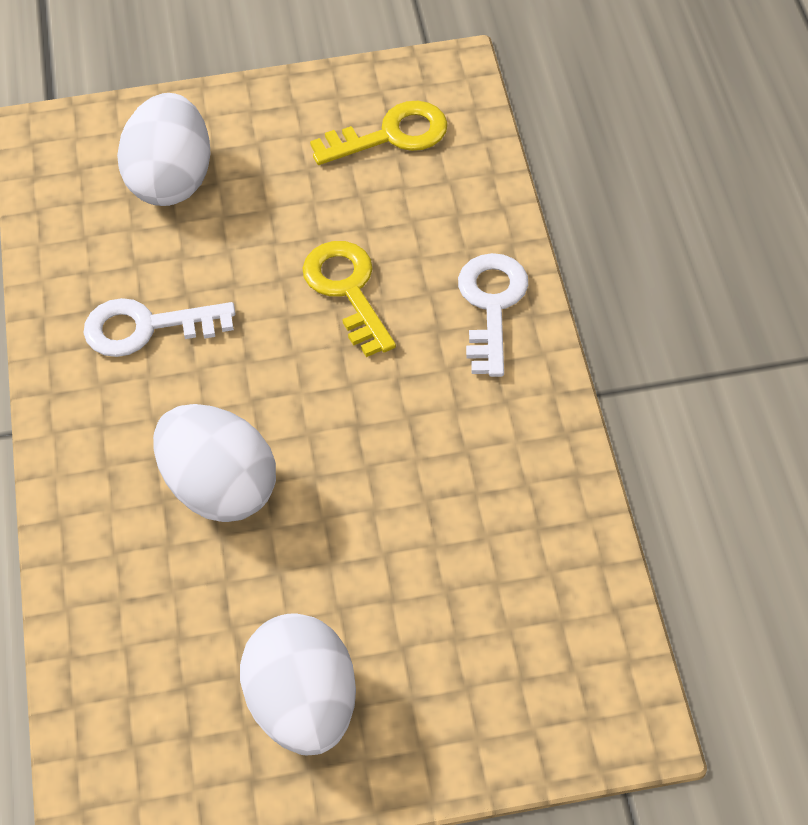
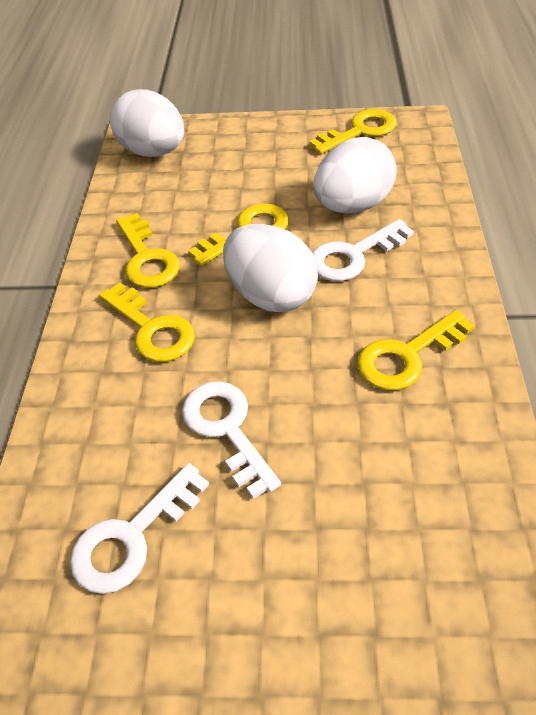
white key: 2 -> 3
yellow key: 2 -> 5

